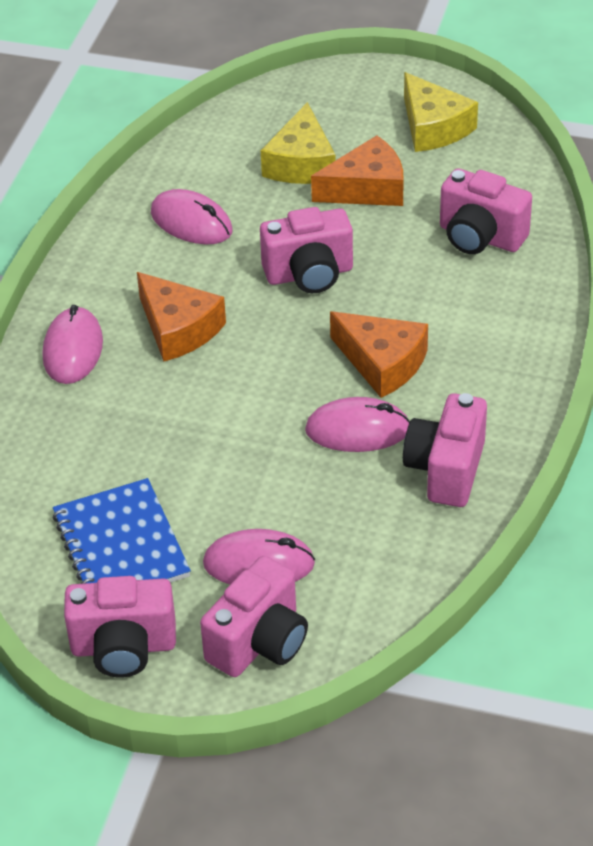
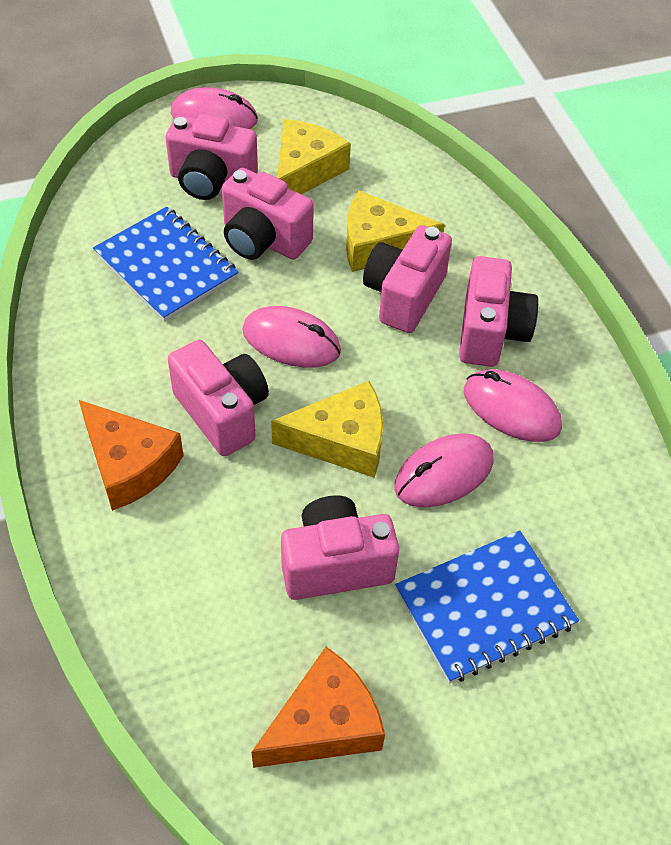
blue notebook: 1 -> 2
orange cheese: 3 -> 2
pink camera: 5 -> 6
yellow cheese: 2 -> 3

